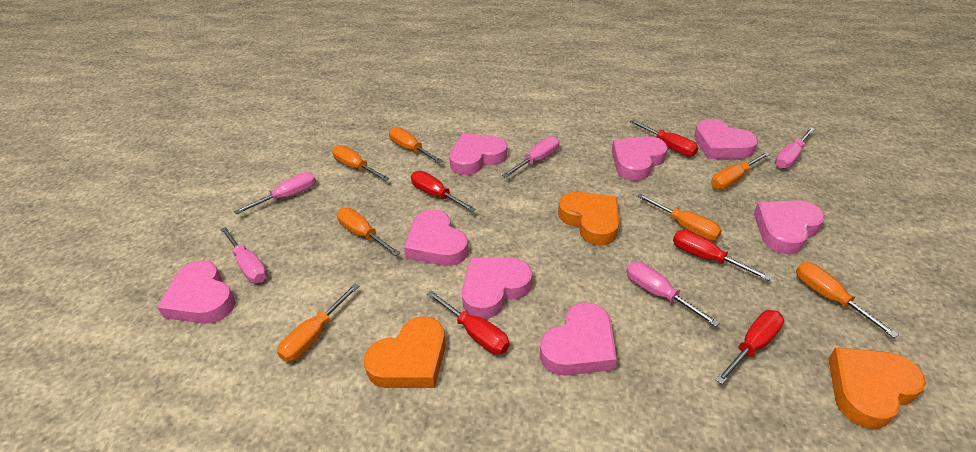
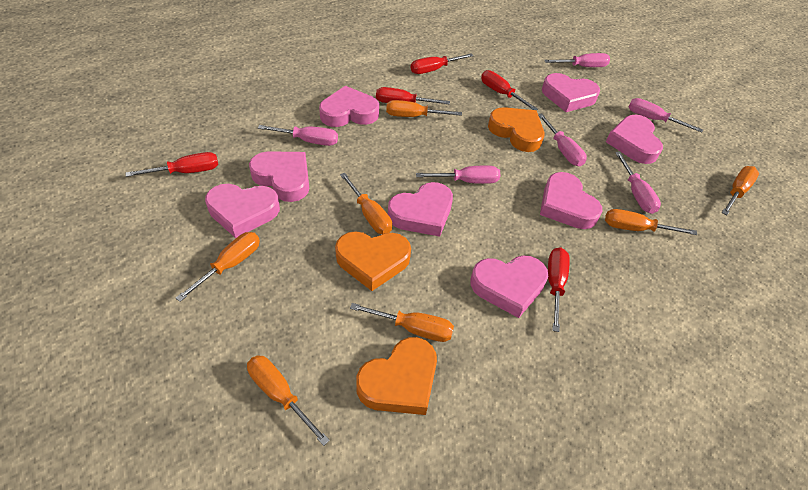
pink screwdriver: 5 -> 6

